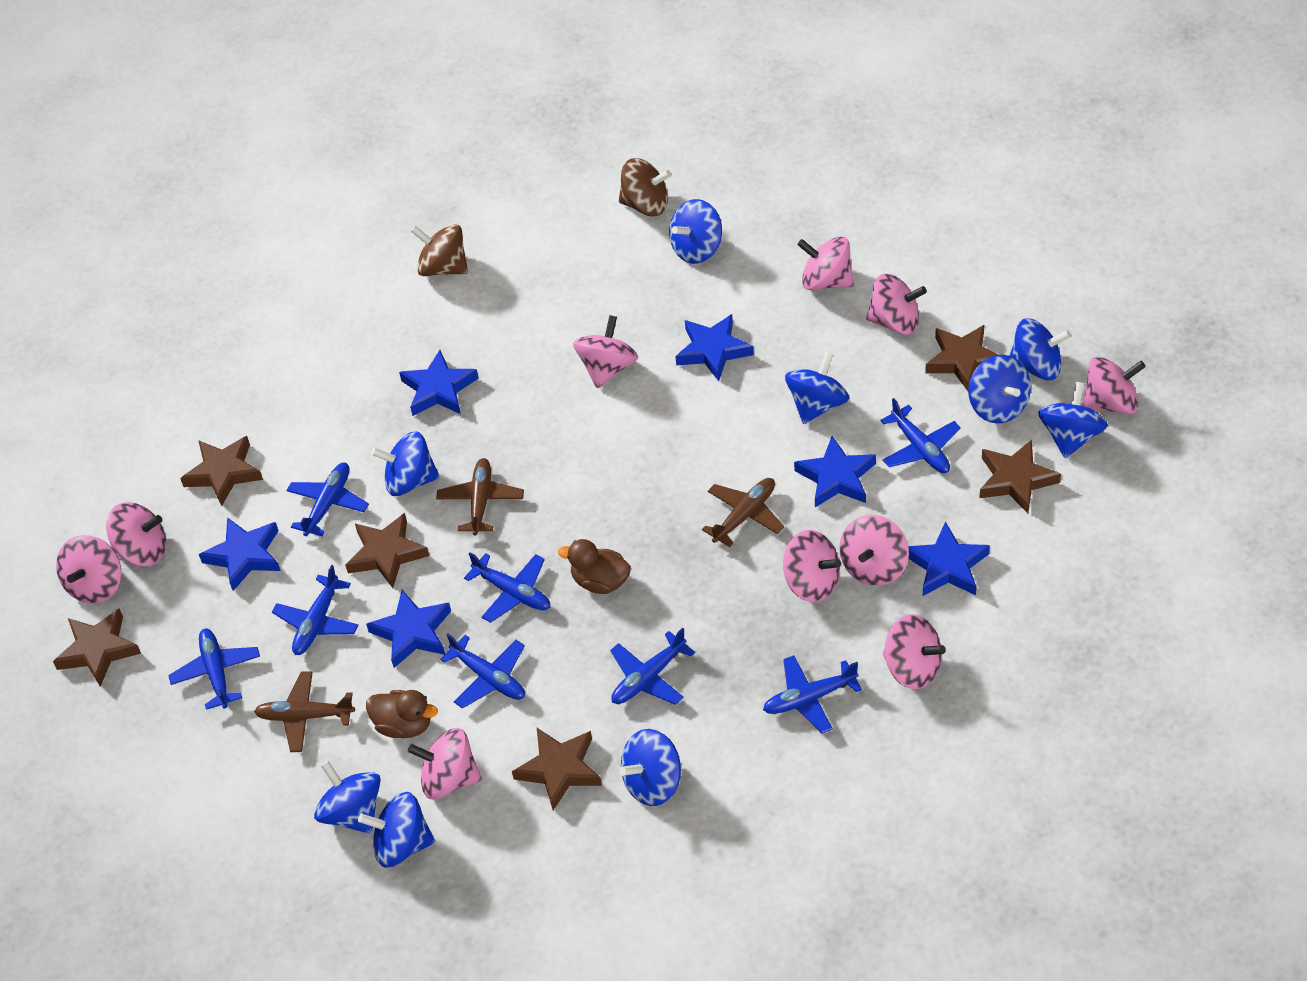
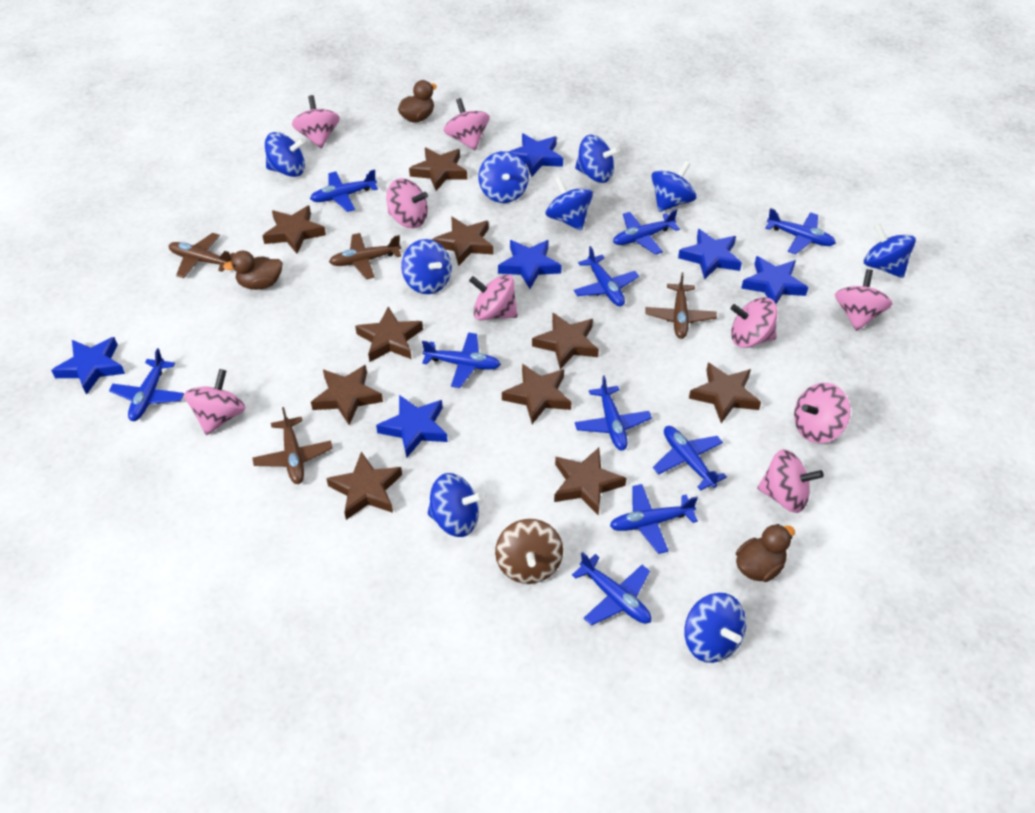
blue plane: 8 -> 10
brown duck: 2 -> 3
brown plane: 3 -> 4
brown spinning top: 2 -> 1
brown star: 6 -> 10
pink spinning top: 10 -> 9

